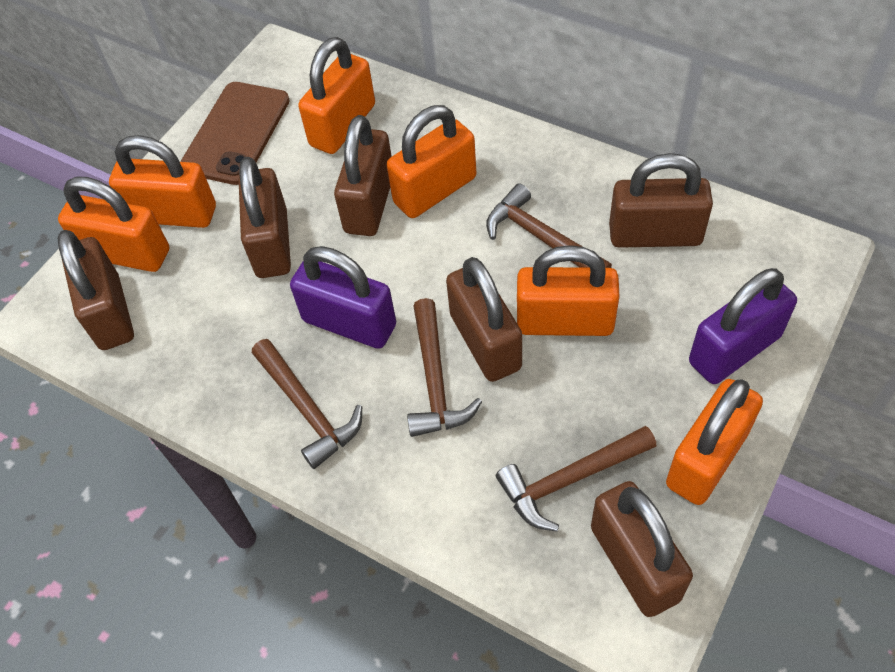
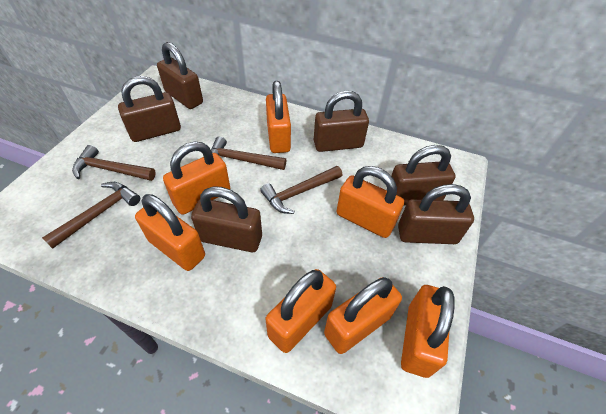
brown phone: 1 -> 0
orange padlock: 6 -> 7
purple padlock: 2 -> 0

